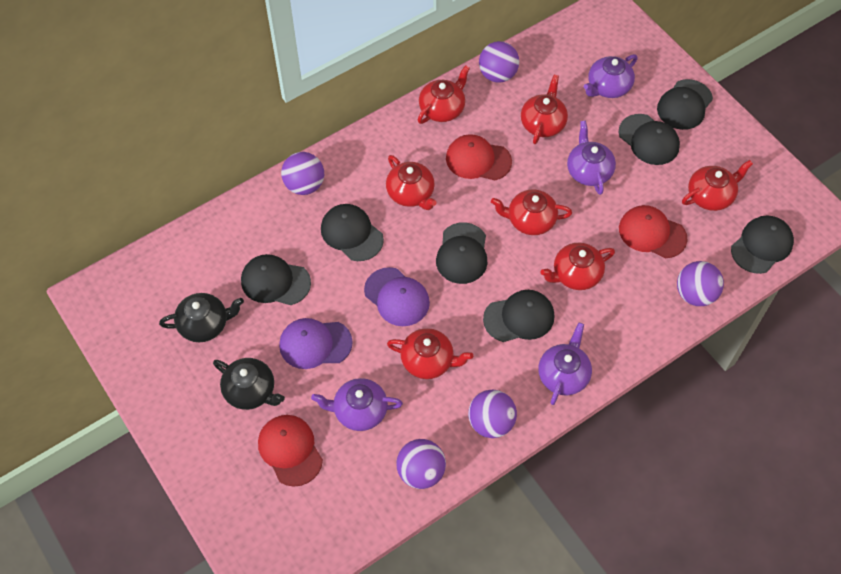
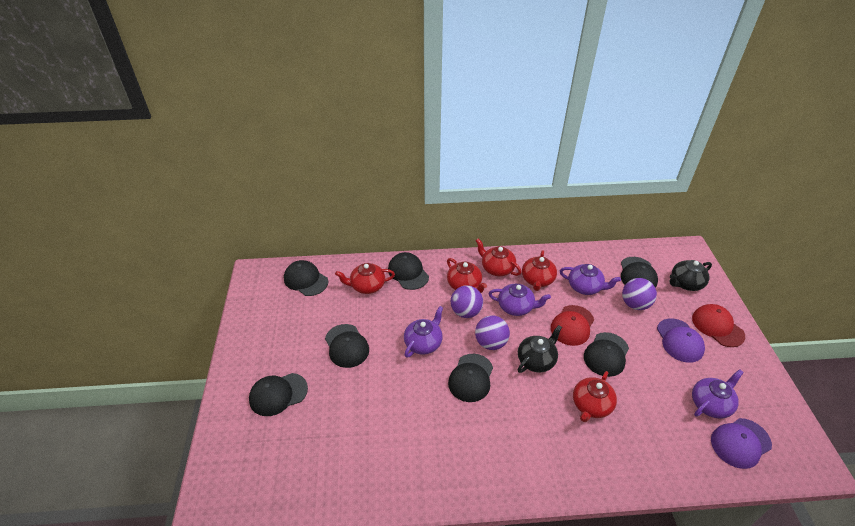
purple ball: 5 -> 3
red cap: 3 -> 2
red teapot: 7 -> 5

